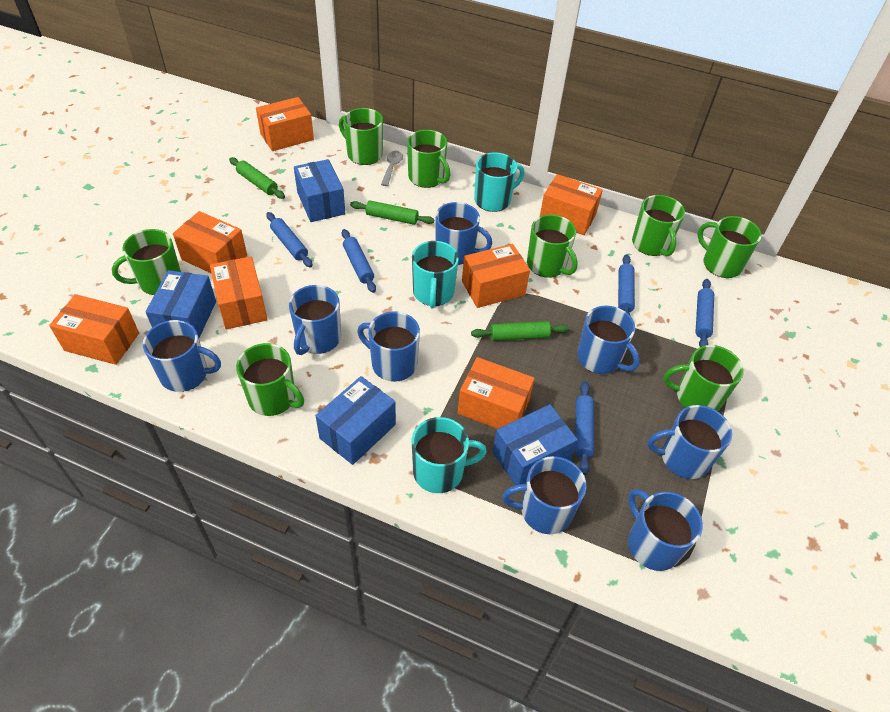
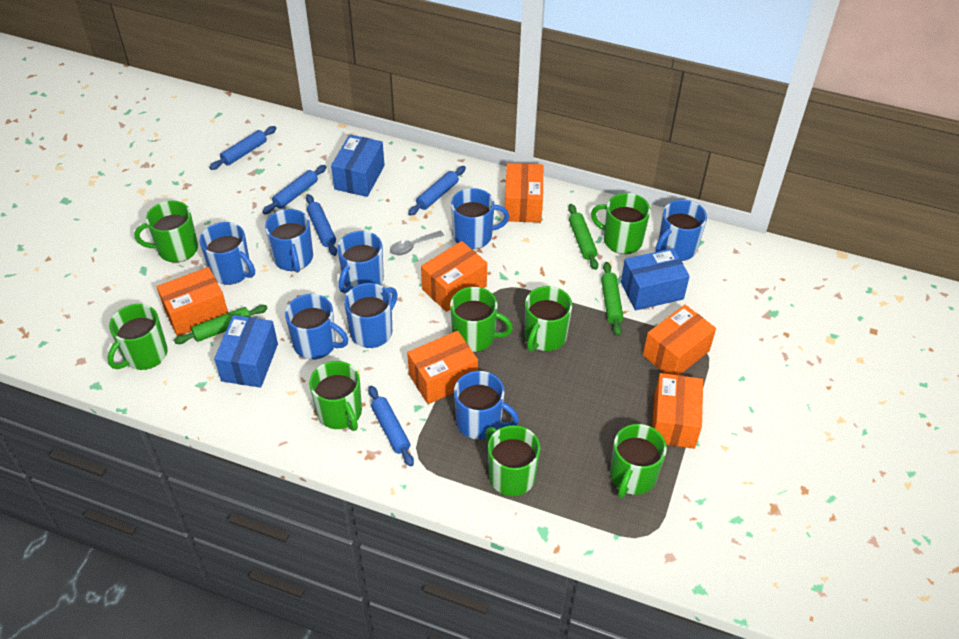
blue box: 4 -> 3
orange box: 7 -> 6
turquoise mug: 3 -> 0

